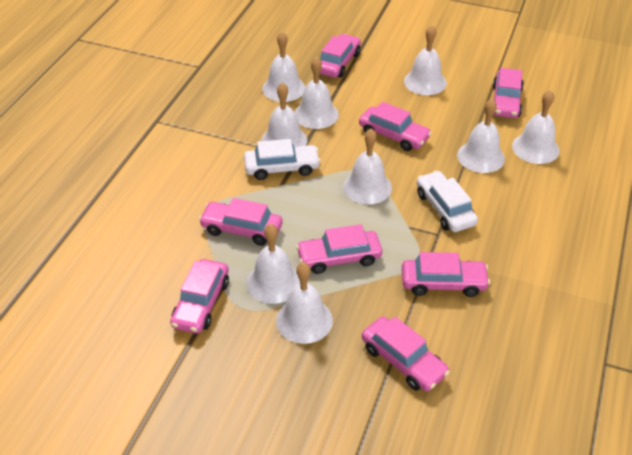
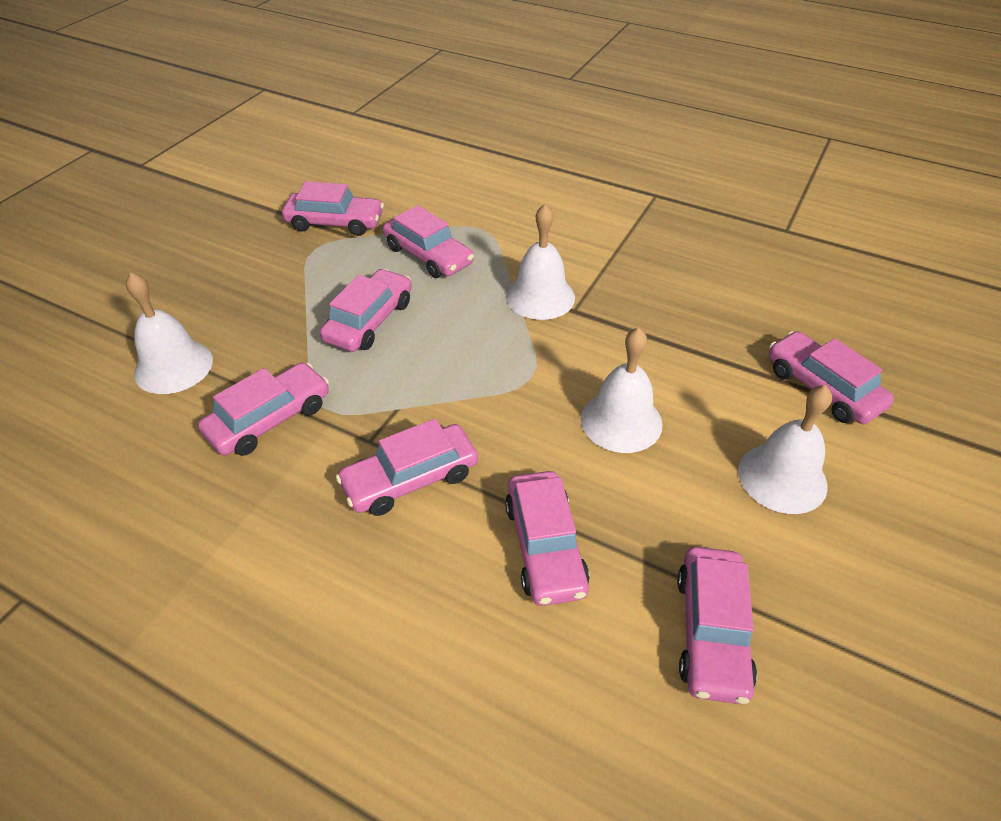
white bell: 9 -> 4
white car: 2 -> 0

